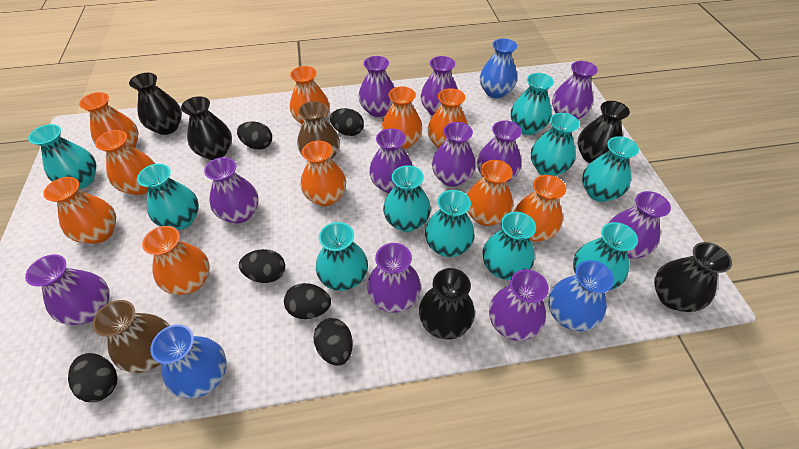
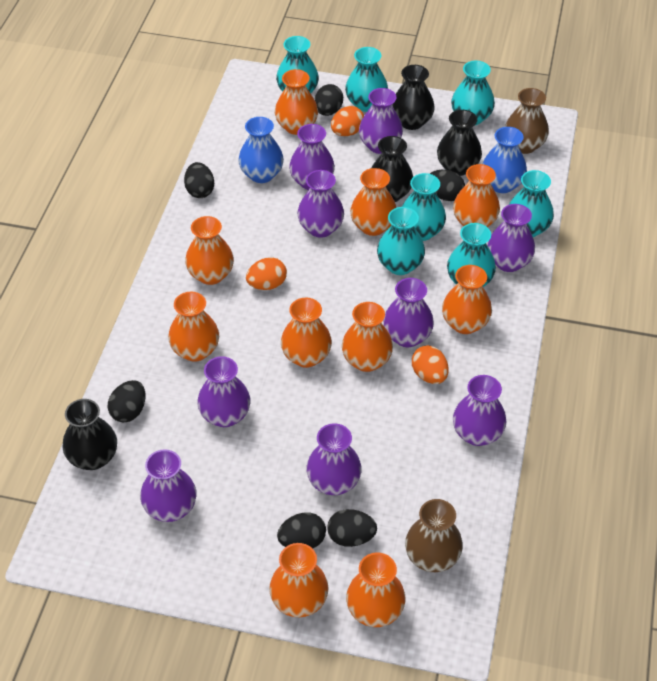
black vase: 5 -> 4
blue vase: 3 -> 2
orange egg: 0 -> 3
purple vase: 11 -> 9
turquoise vase: 10 -> 7

